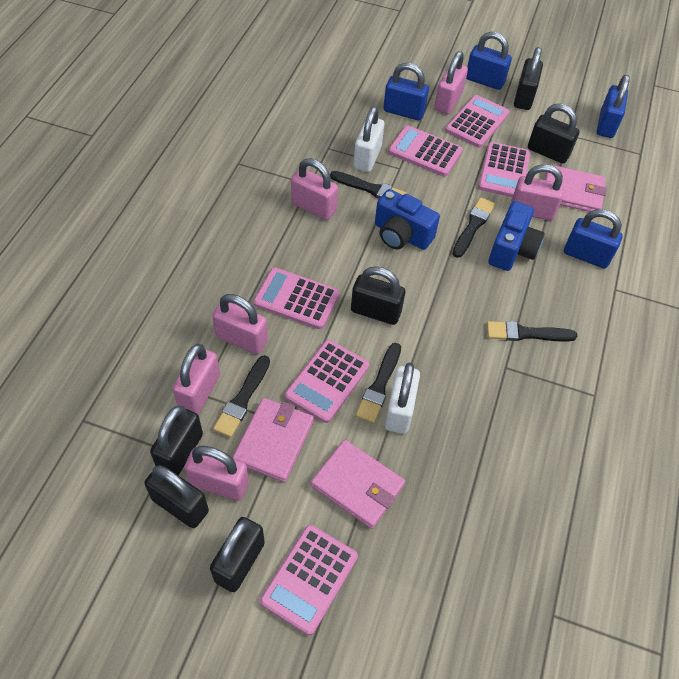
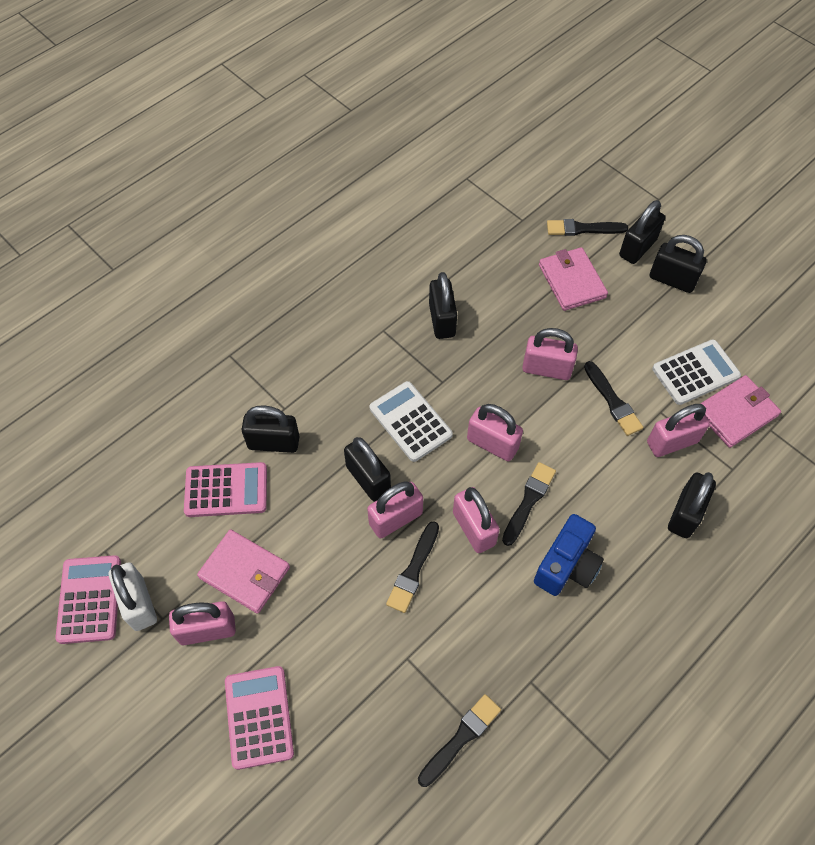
blue camera: 2 -> 1
blue padlock: 4 -> 0
pink calculator: 6 -> 3
white calculator: 0 -> 2
white padlock: 2 -> 1

